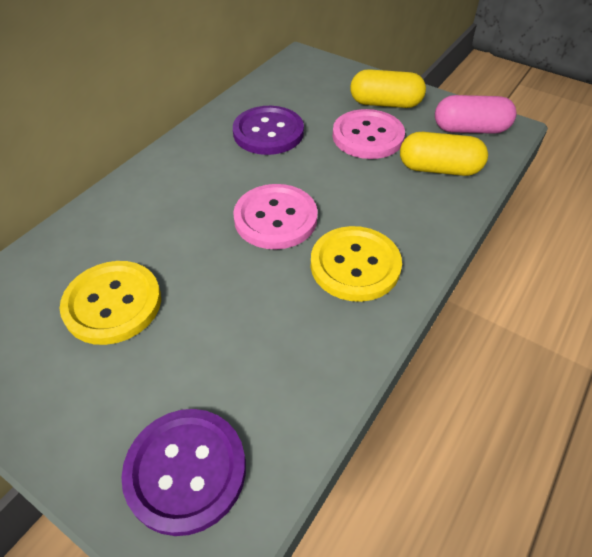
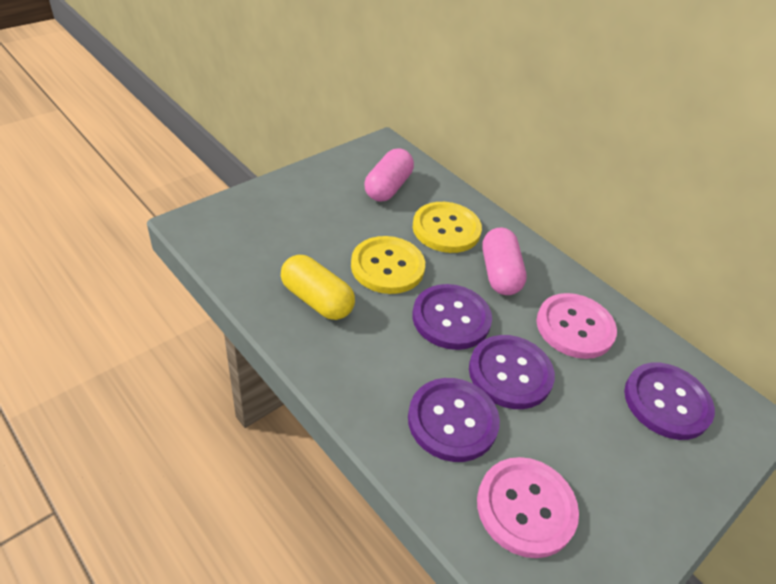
pink capsule: 1 -> 2
purple button: 2 -> 4
yellow capsule: 2 -> 1

